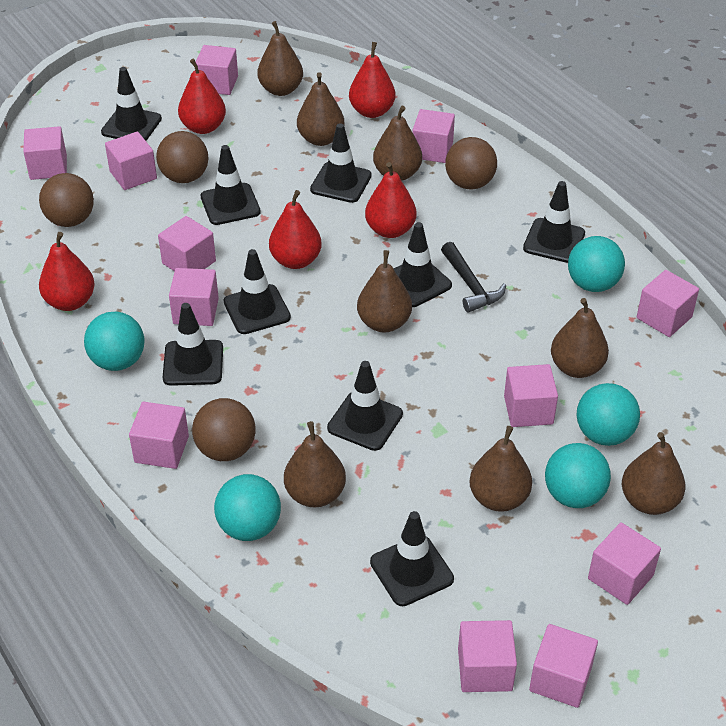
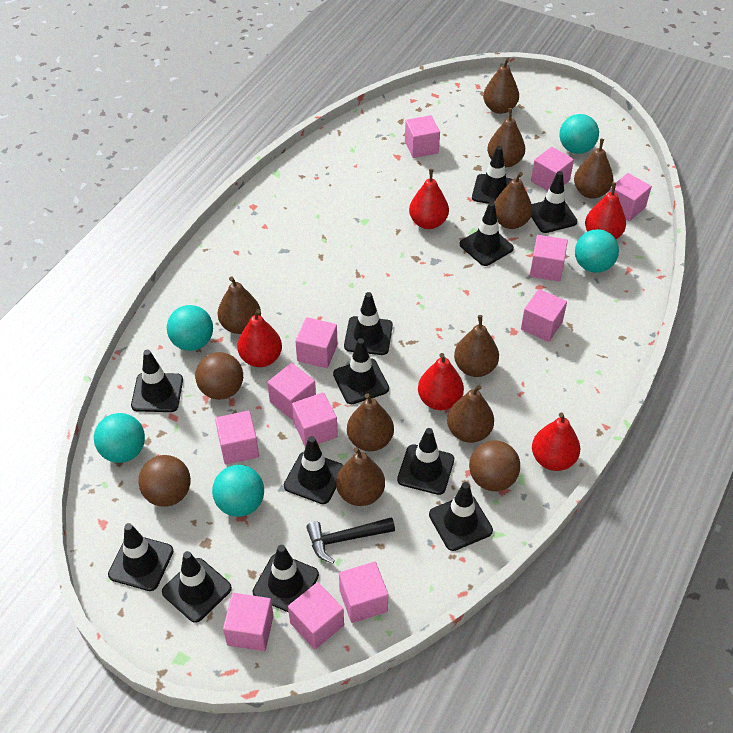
black traffic cone: 9 -> 12
brown ball: 4 -> 3
brown pear: 8 -> 9

